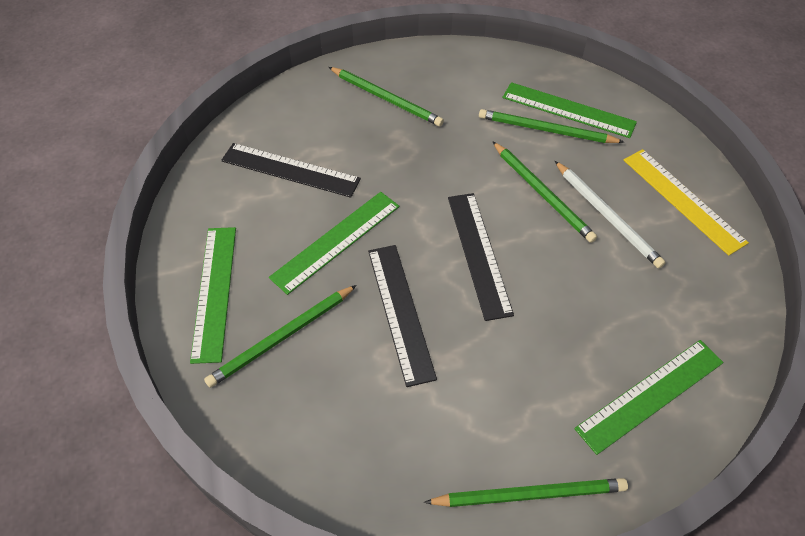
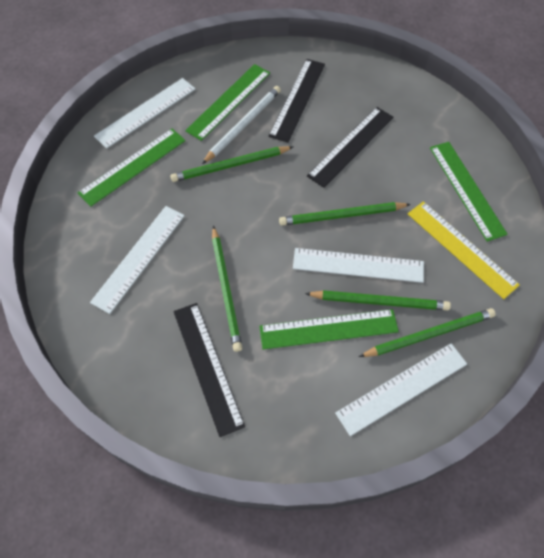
white ruler: 0 -> 4

